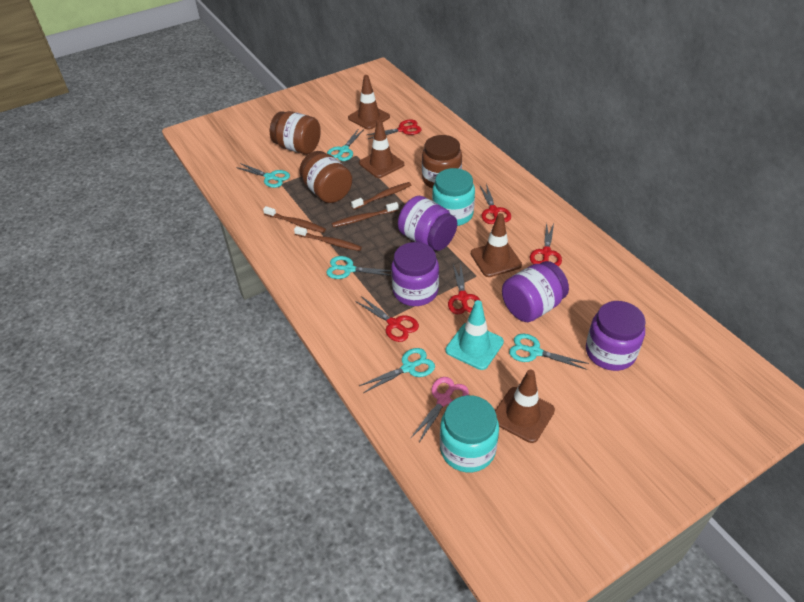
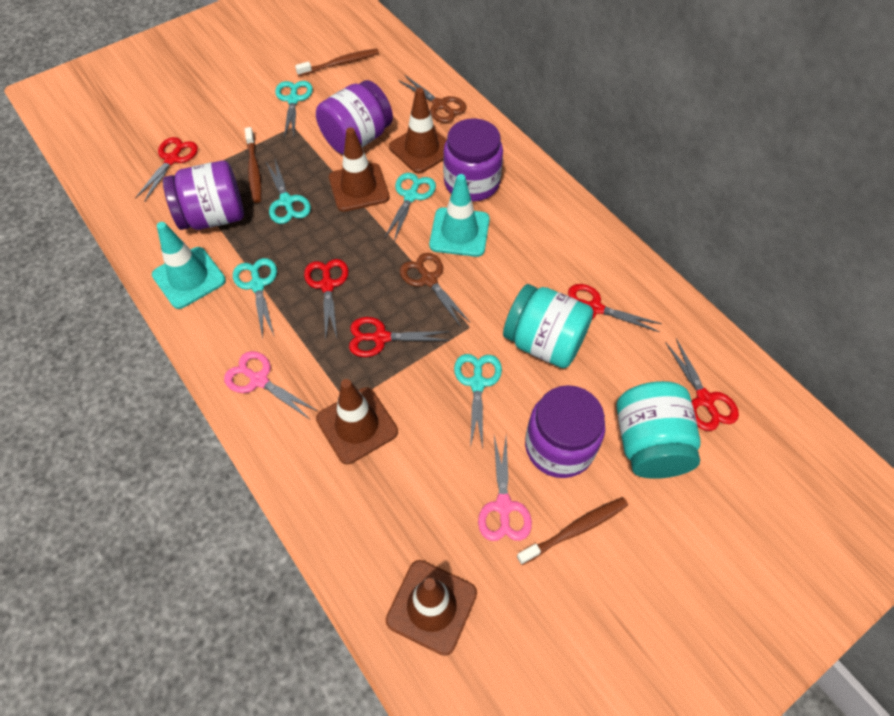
brown jar: 3 -> 0
brown scissors: 0 -> 2
brown toothbrush: 4 -> 3
pink scissors: 1 -> 2
turquoise traffic cone: 1 -> 2

